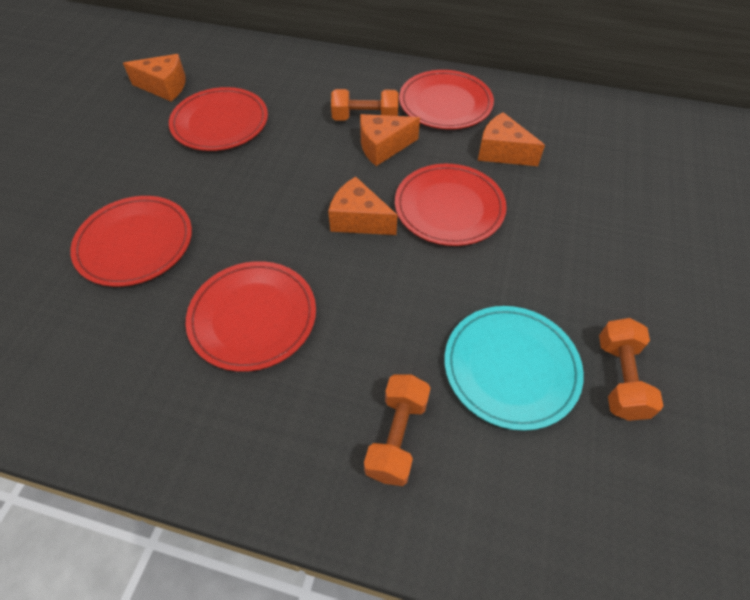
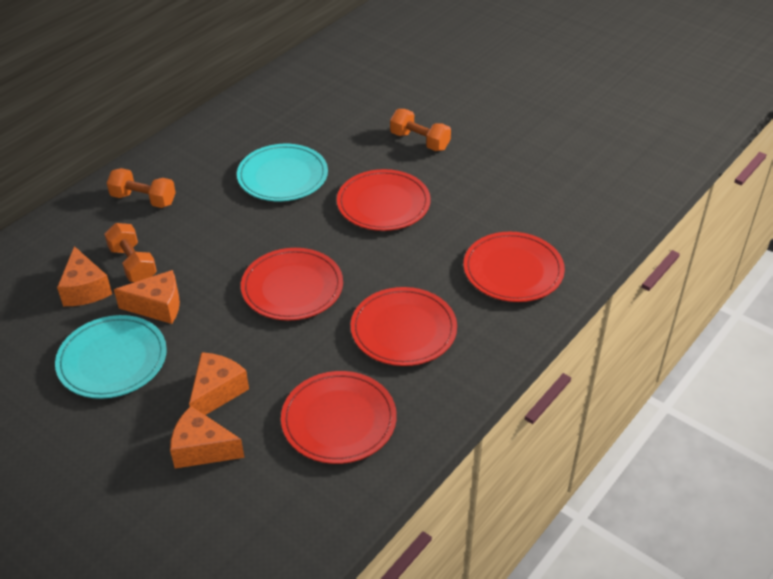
turquoise plate: 1 -> 2

